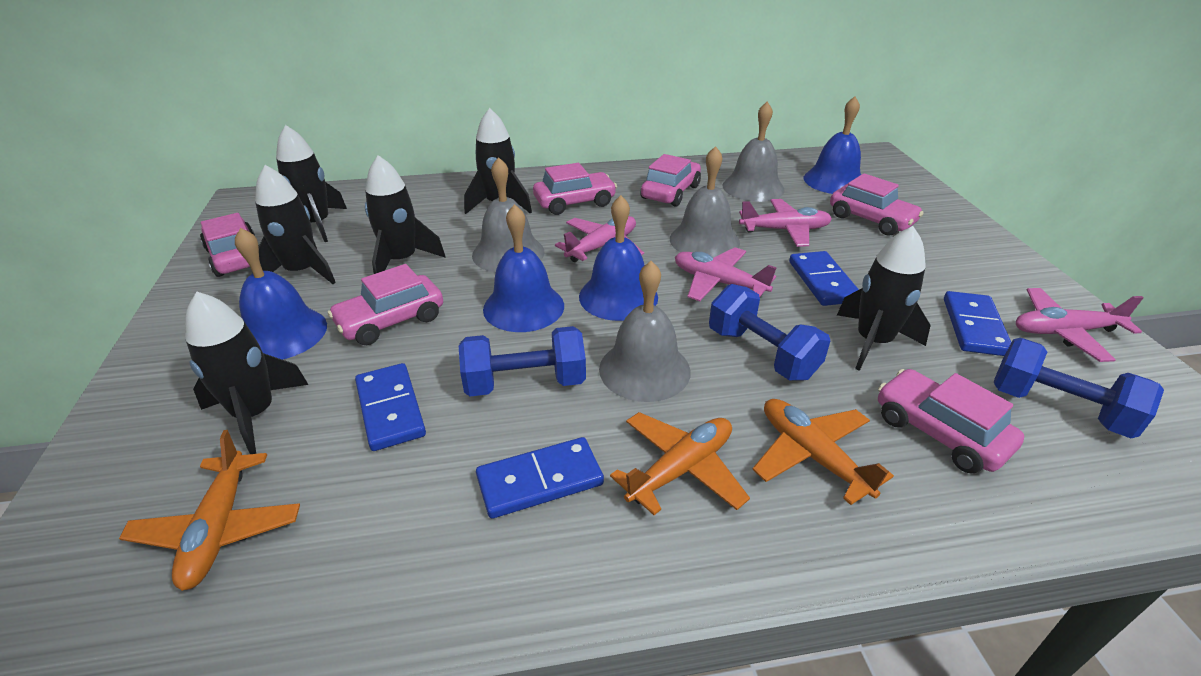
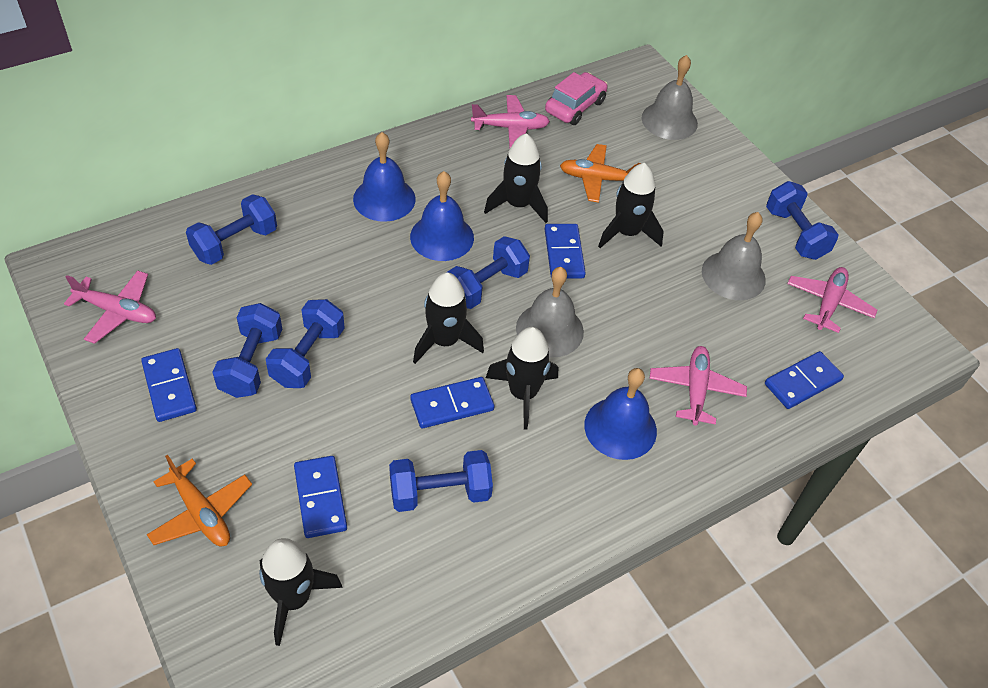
black rocket: 6 -> 5
blue bell: 4 -> 3
blue domino: 4 -> 5
blue dumbbell: 3 -> 6
grey bell: 4 -> 3
orange plane: 3 -> 2
pink car: 6 -> 1

